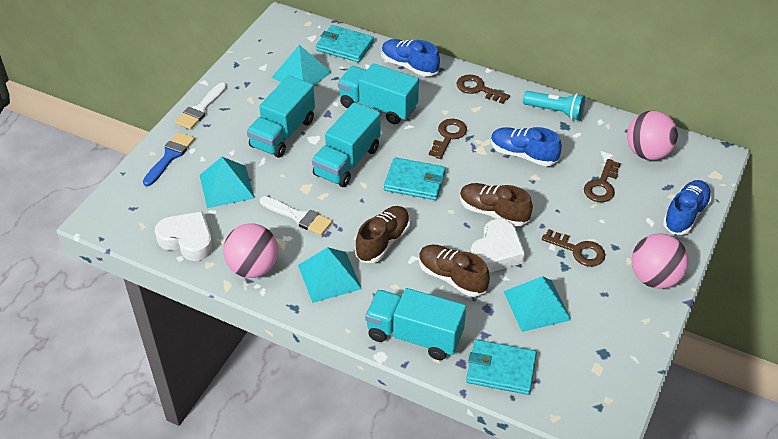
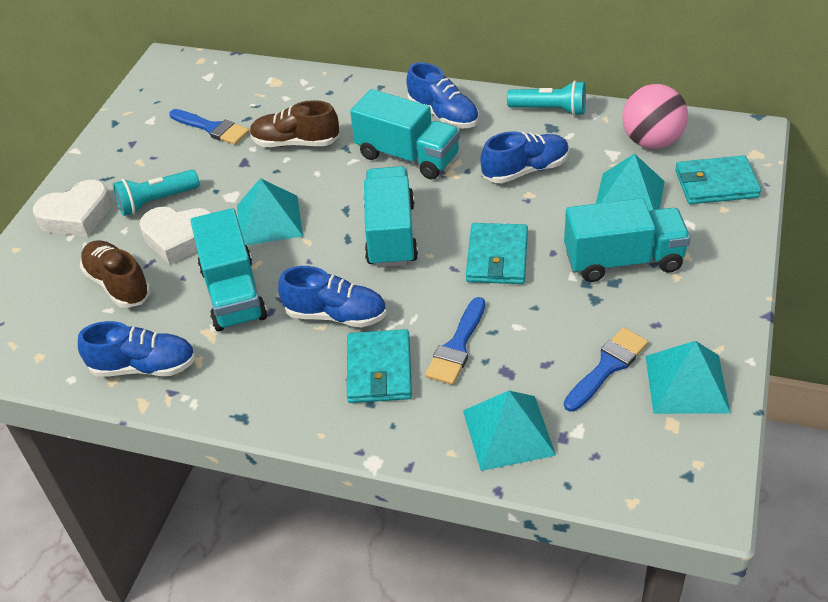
blue brush: 1 -> 3
blue shoe: 3 -> 4
brown key: 4 -> 0
brown shoe: 3 -> 2
pink ball: 3 -> 1
turquoise flashlight: 1 -> 2
white brush: 2 -> 0

